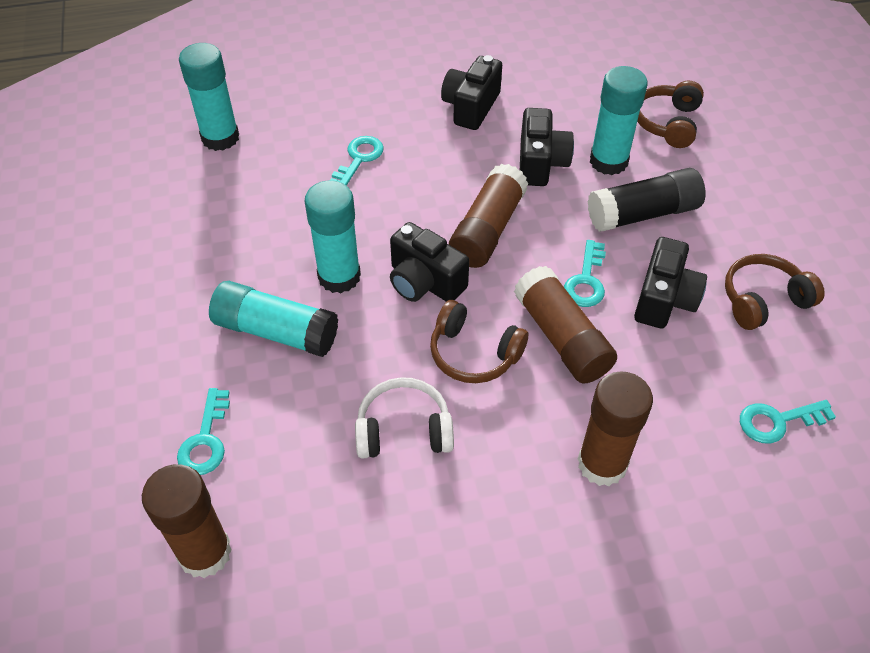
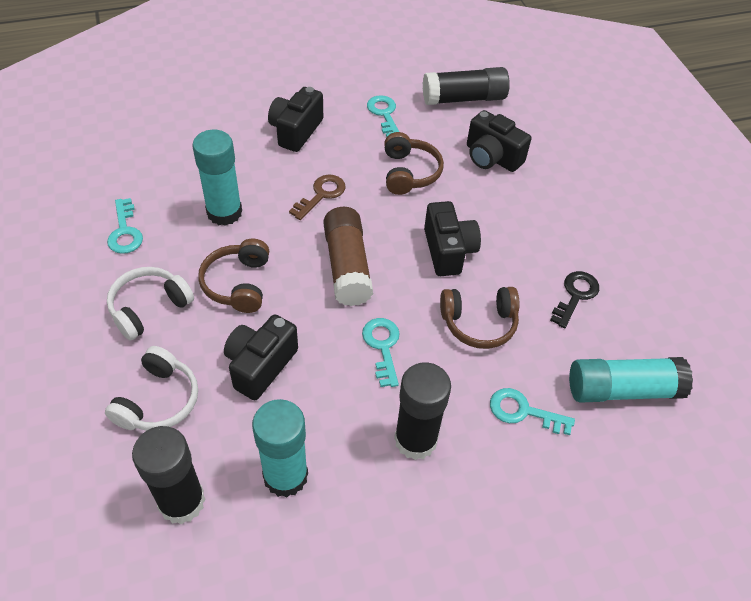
black glue stick: 1 -> 3
black key: 0 -> 1
brown glue stick: 4 -> 1
brown key: 0 -> 1
turquoise glue stick: 4 -> 3
white headphones: 1 -> 2

